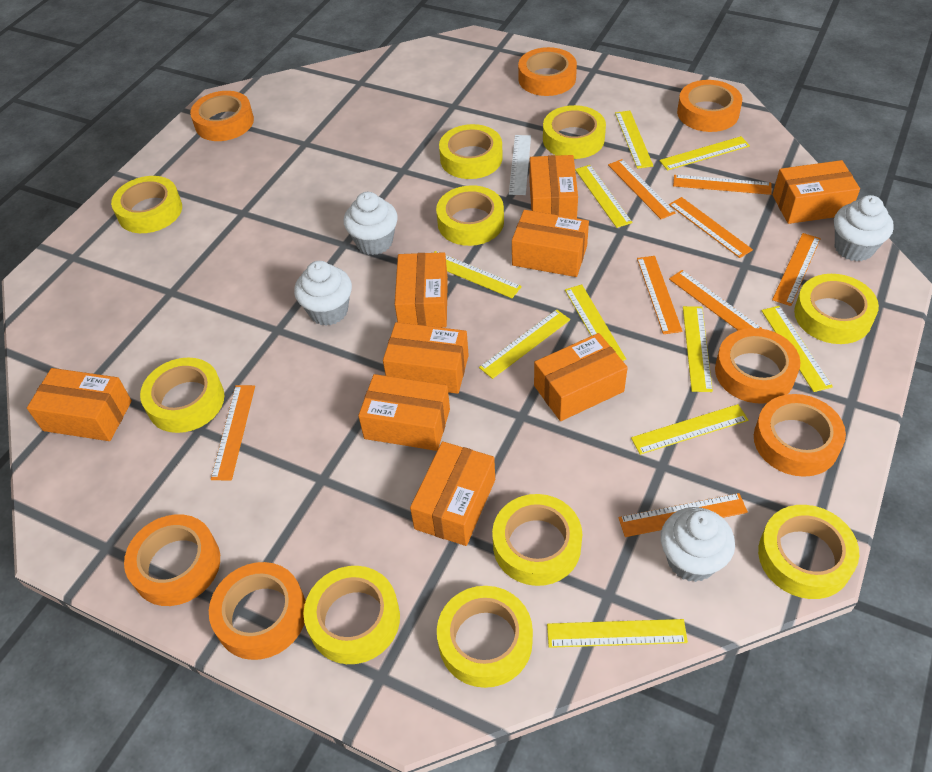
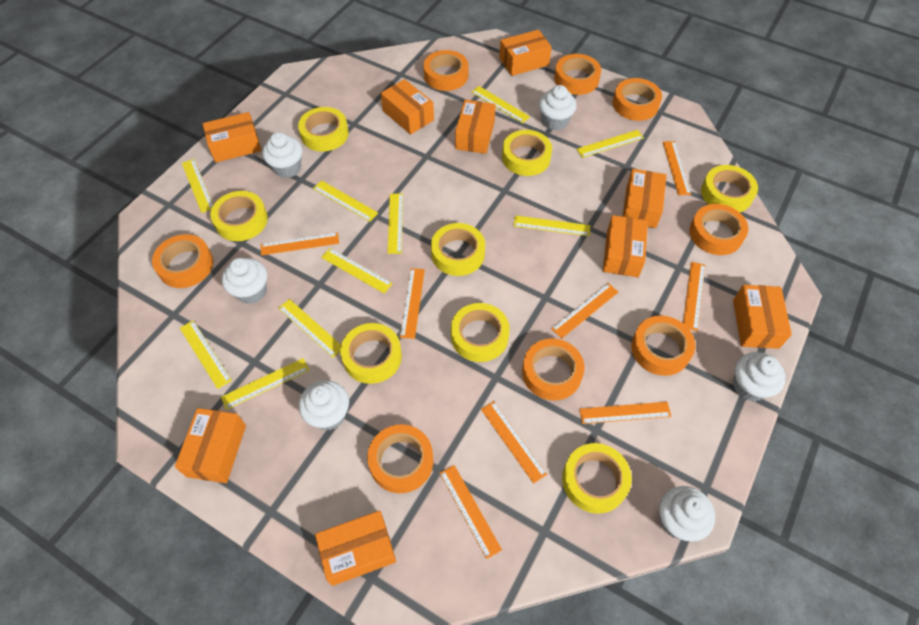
orange tape: 7 -> 8
white cupcake: 4 -> 6
white ruler: 1 -> 0
yellow tape: 10 -> 8

